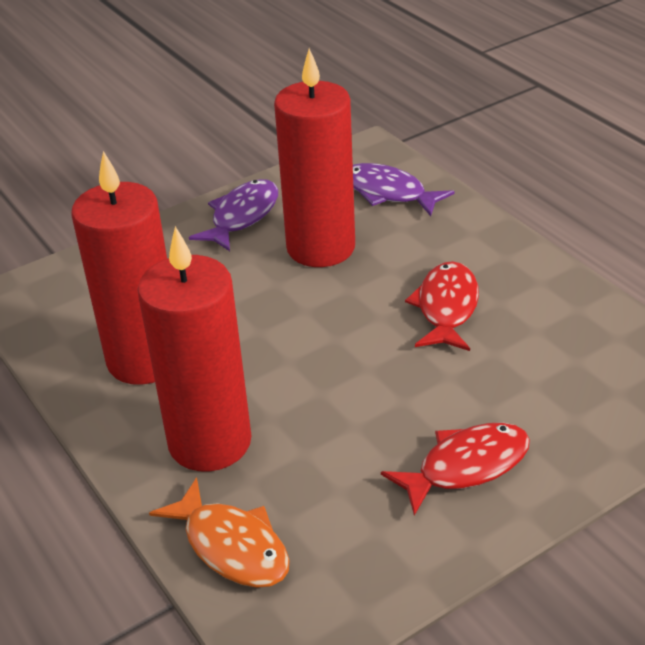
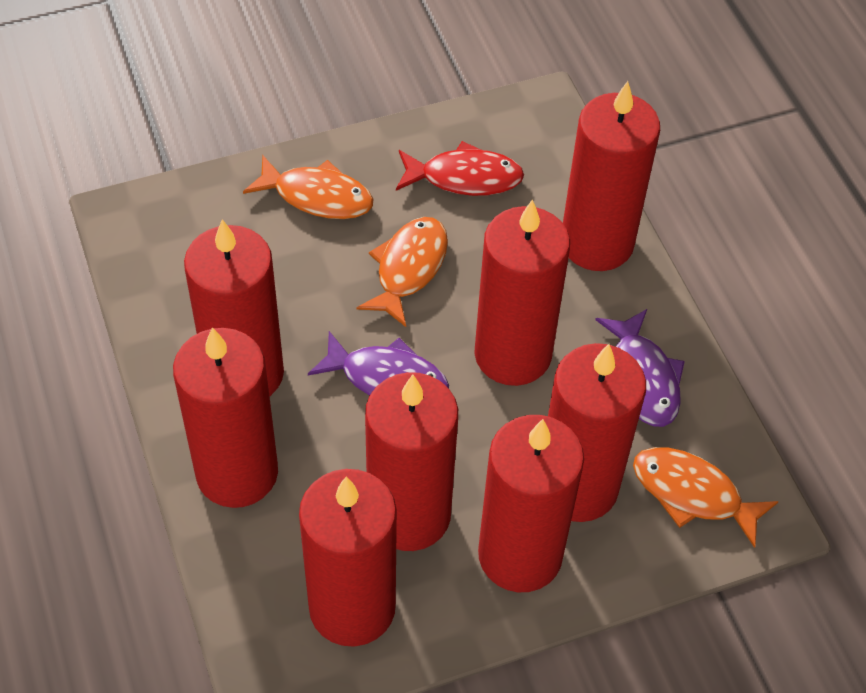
orange fish: 1 -> 3
red candle: 3 -> 8
red fish: 2 -> 1

